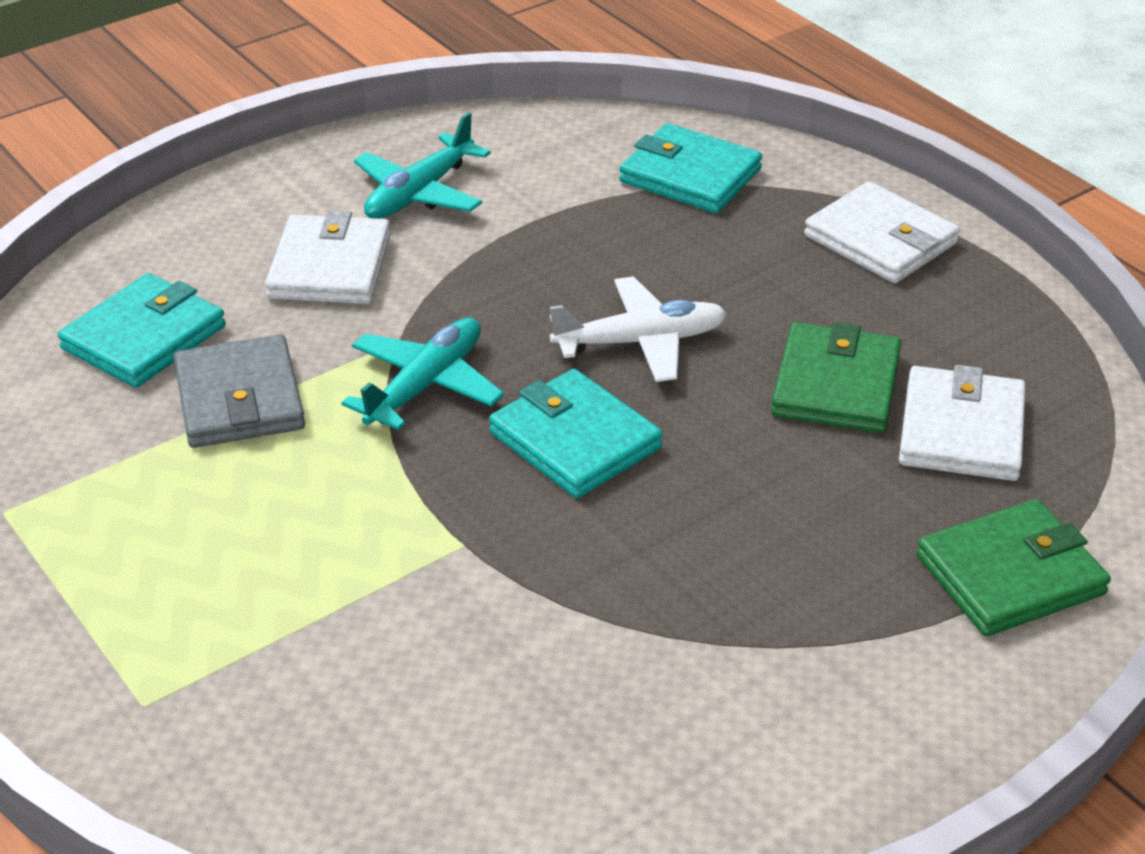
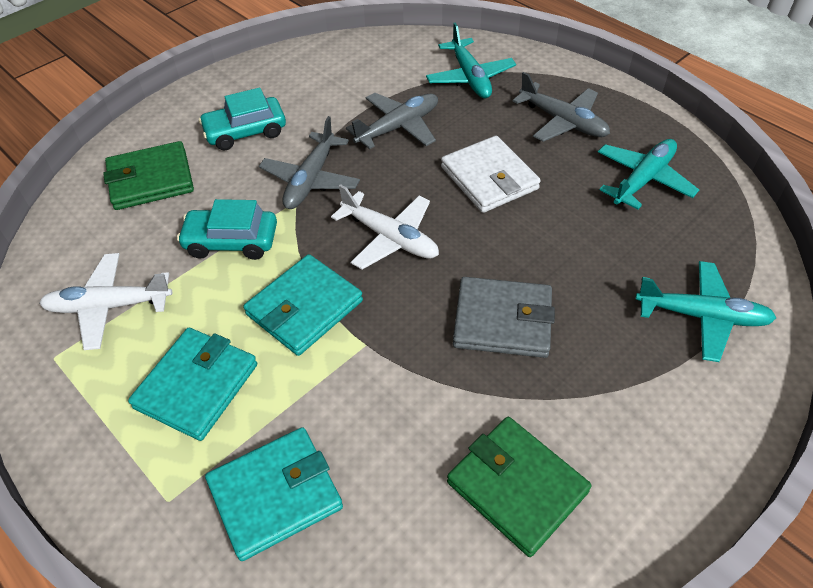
grey plane: 0 -> 3
turquoise car: 0 -> 2
turquoise plane: 2 -> 3
white plane: 1 -> 2
white wallet: 3 -> 1

